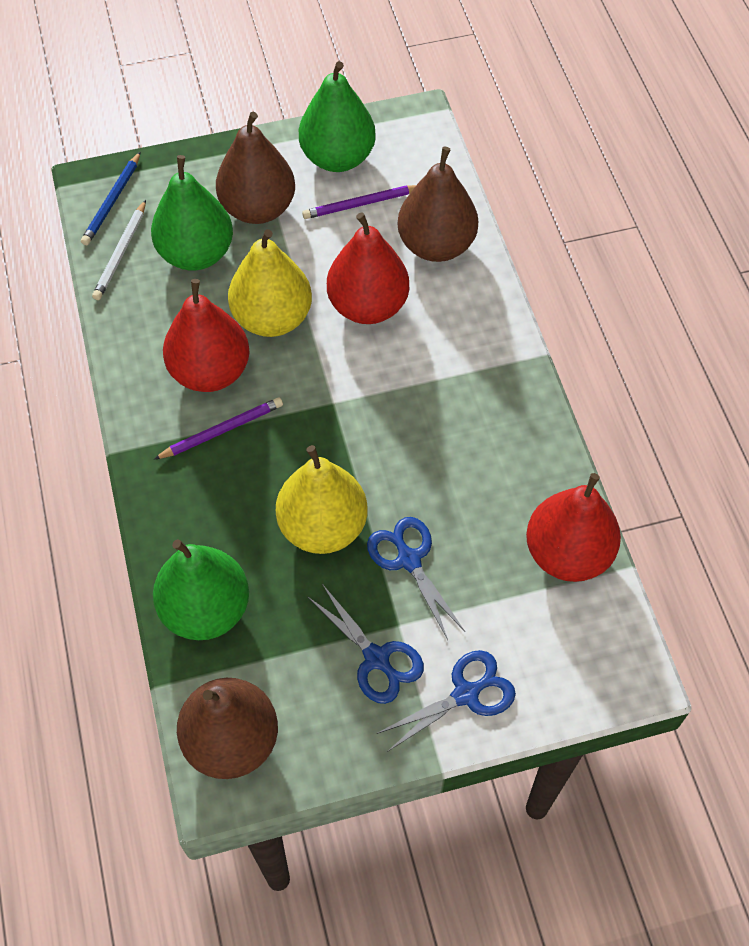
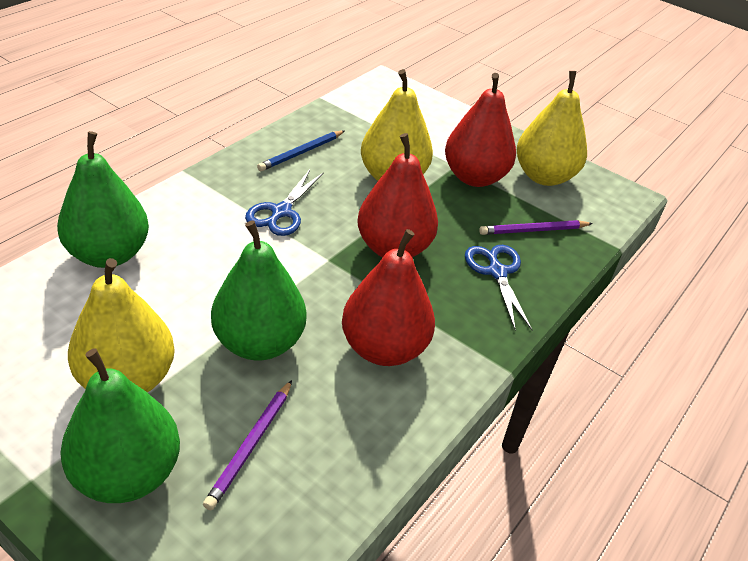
blue scissors: 3 -> 2
brown pear: 3 -> 0
white pencil: 1 -> 0
yellow pear: 2 -> 3

